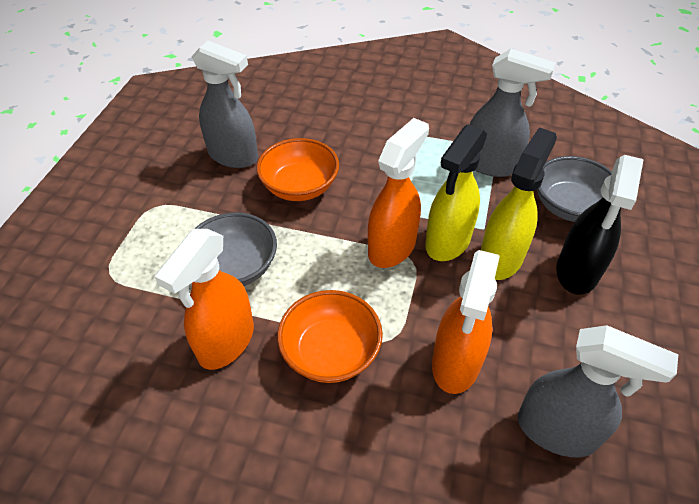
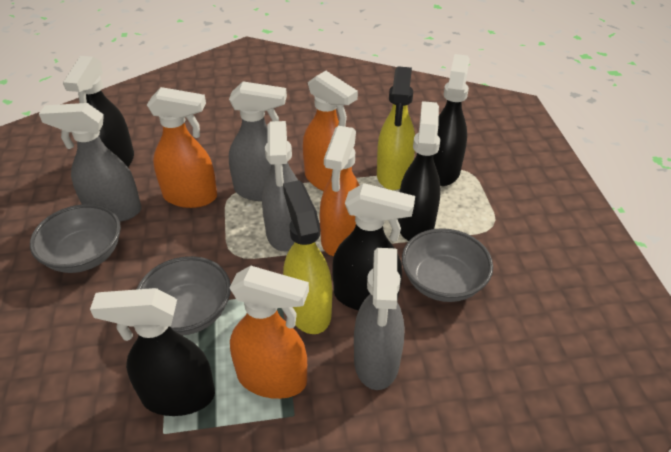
black spray bottle: 1 -> 5
grey bowl: 2 -> 3
grey spray bottle: 3 -> 4
orange bowl: 2 -> 0
orange spray bottle: 3 -> 4

